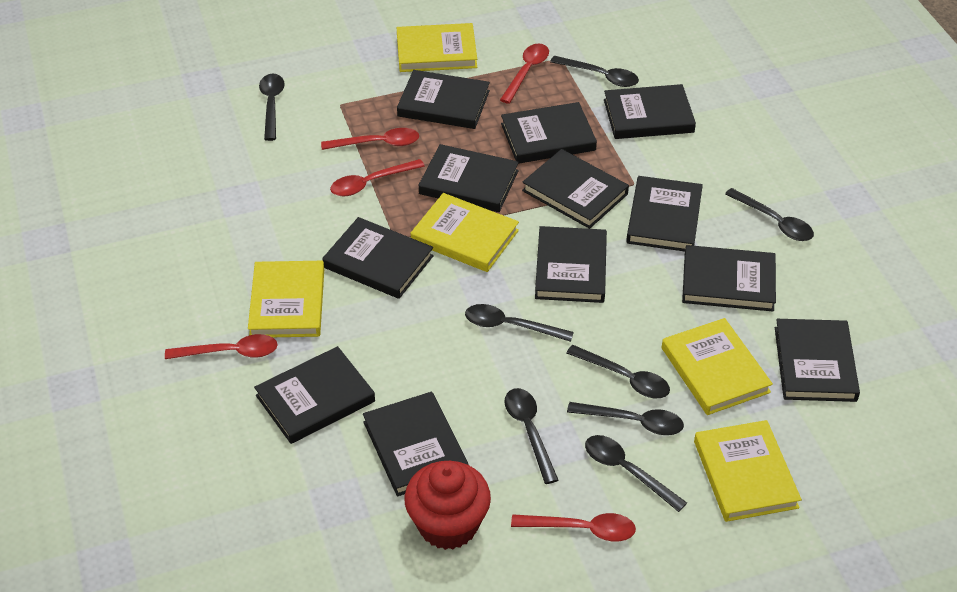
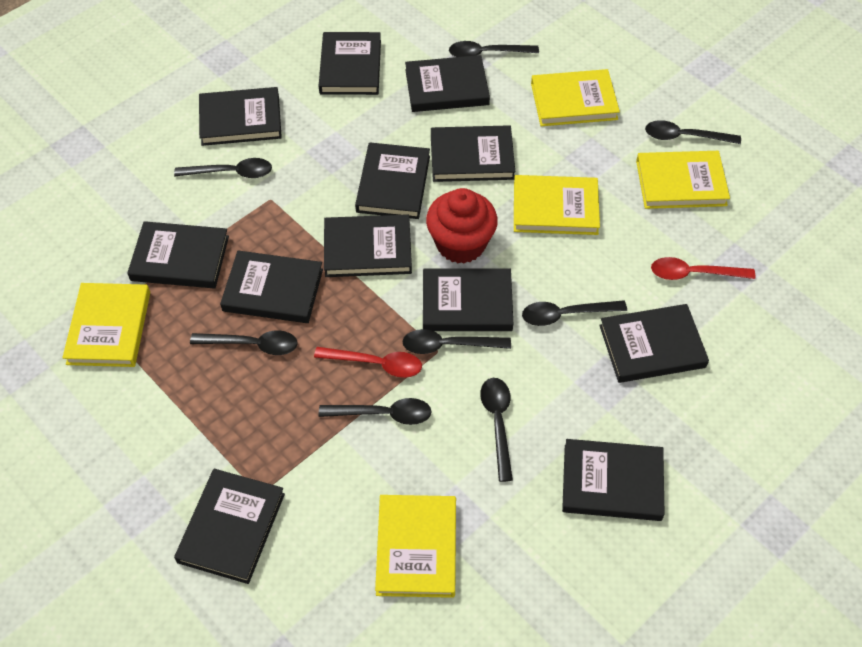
red spoon: 5 -> 2

